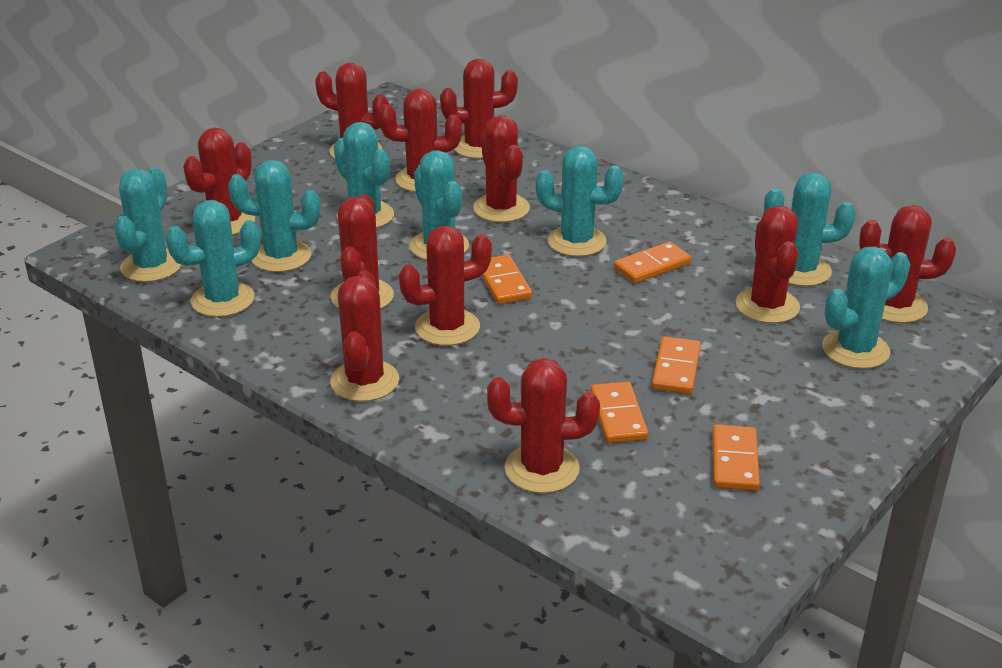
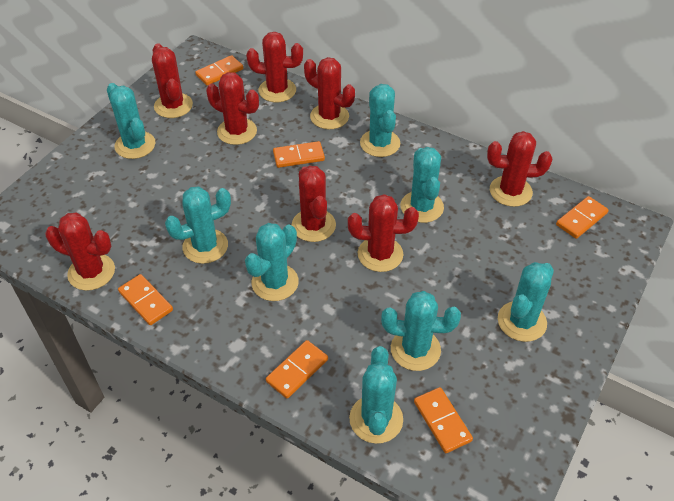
orange domino: 5 -> 6
red cactus: 11 -> 8

